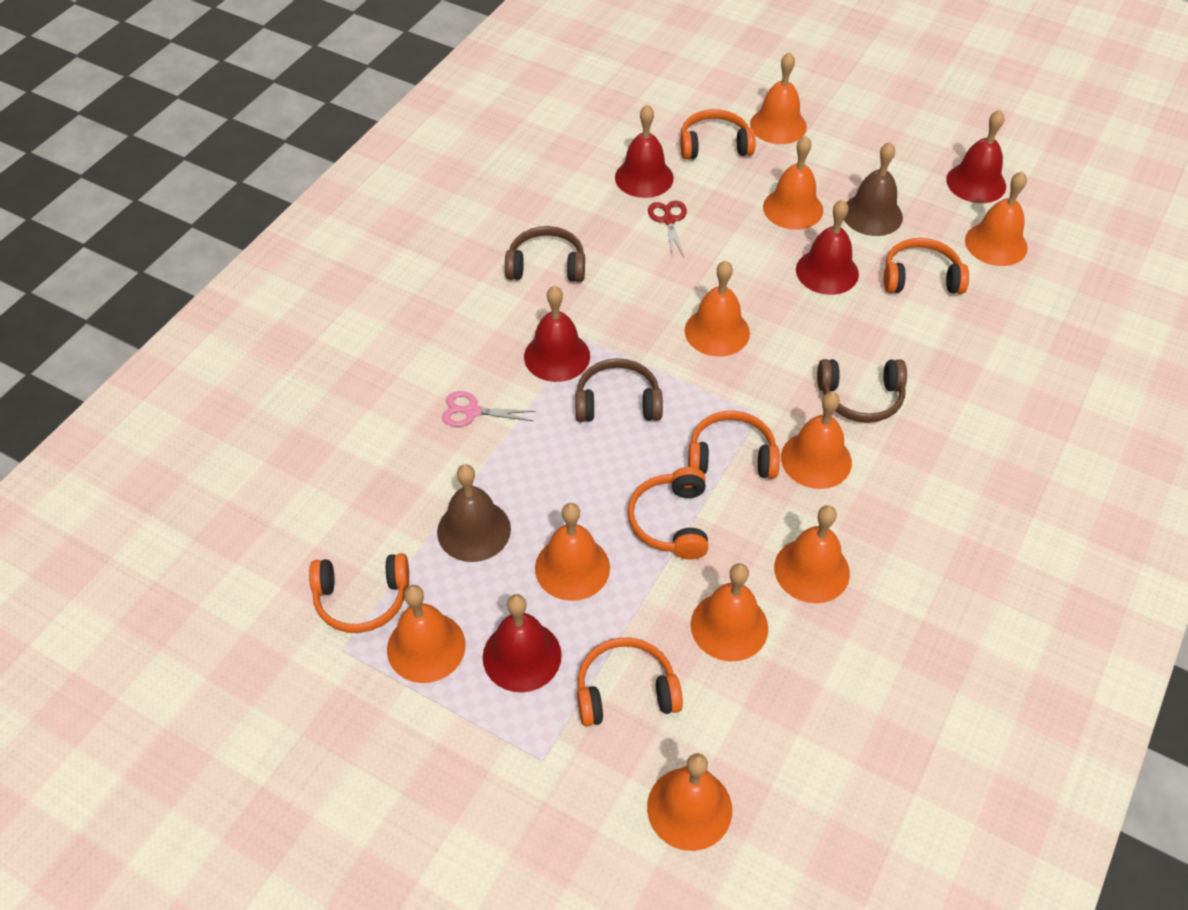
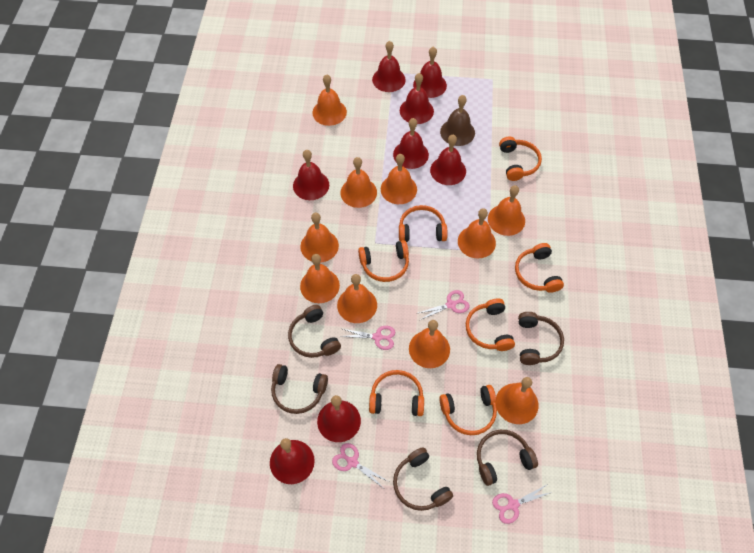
brown bell: 2 -> 1
brown headphones: 3 -> 5
orange headphones: 6 -> 7
pink scissors: 1 -> 4
red bell: 5 -> 8
red scissors: 1 -> 0

